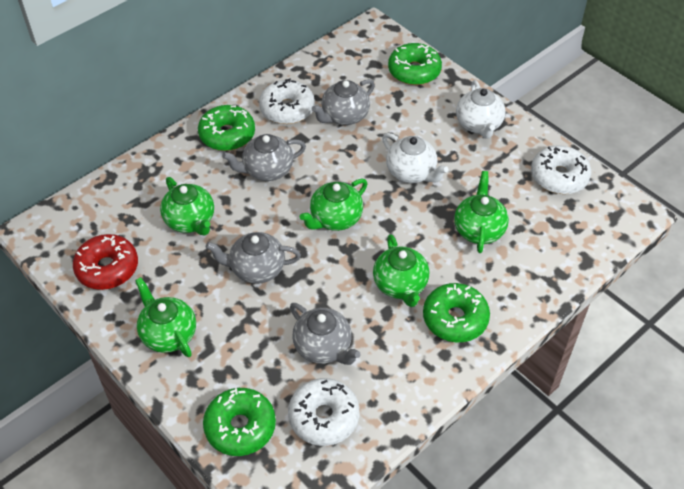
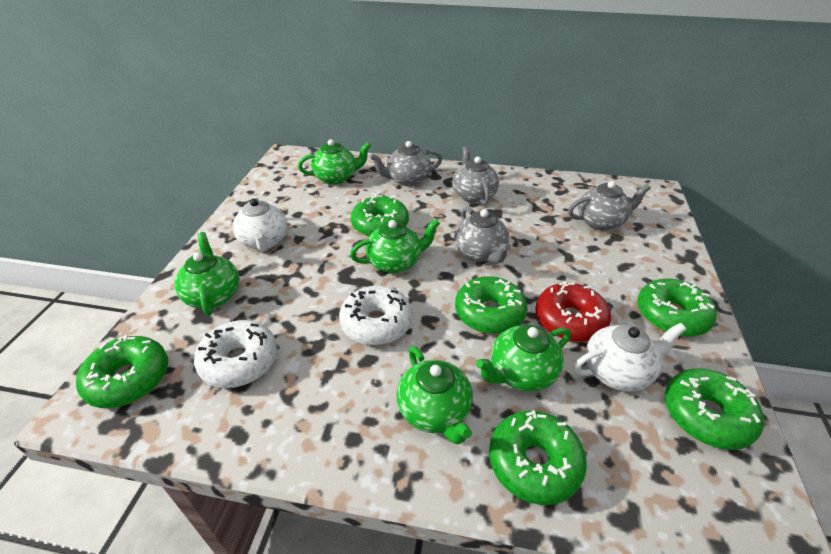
green donut: 4 -> 6
white donut: 3 -> 2

